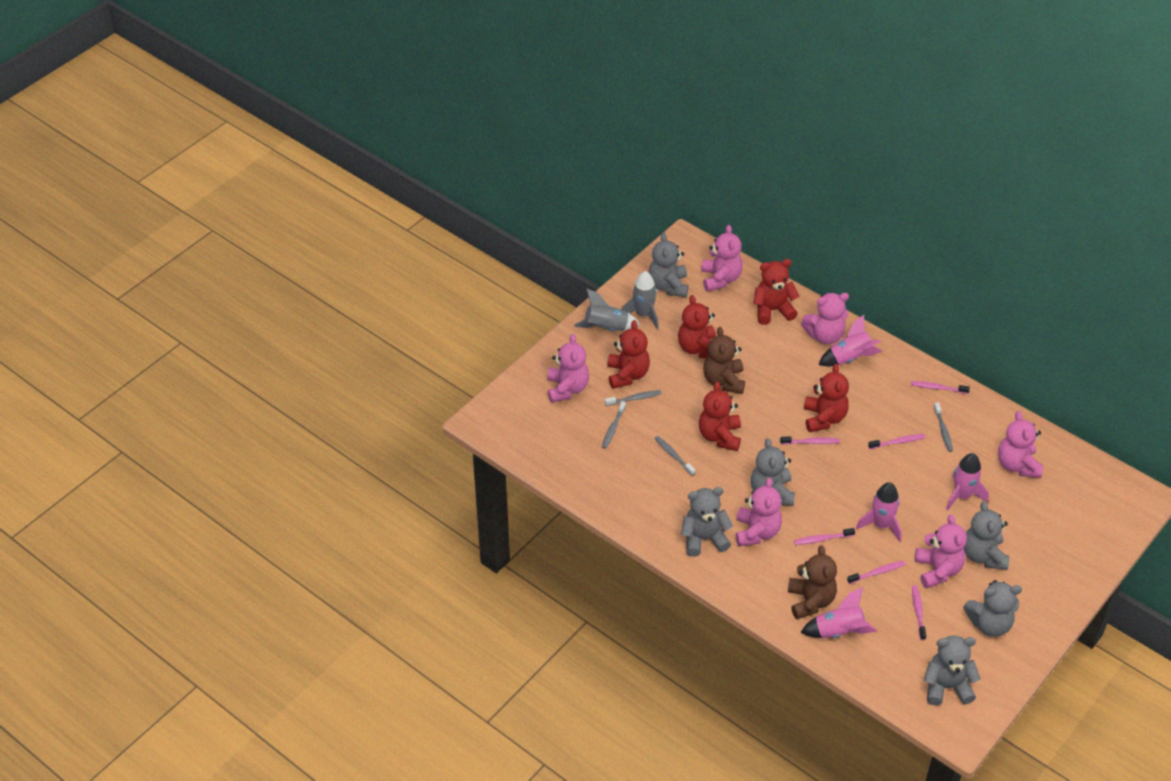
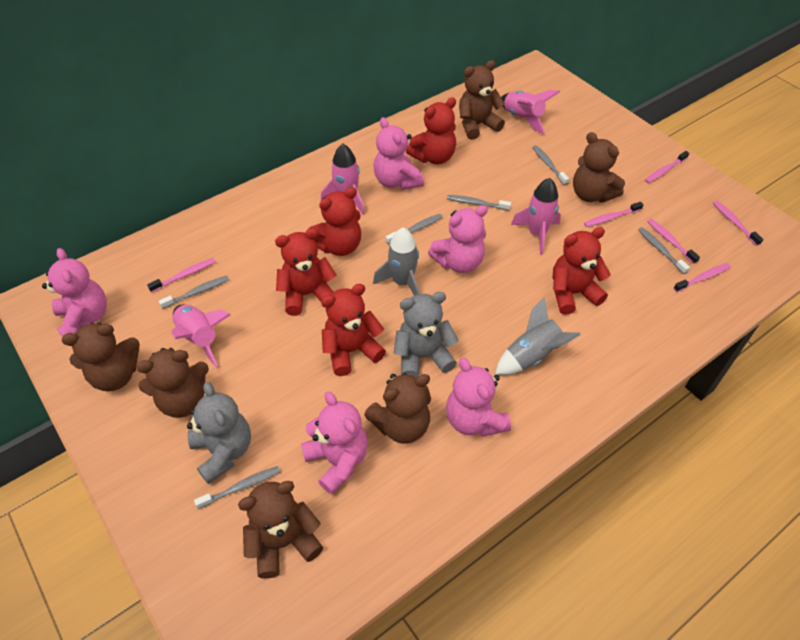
brown teddy bear: 2 -> 6
grey teddy bear: 6 -> 2
grey toothbrush: 4 -> 6
pink teddy bear: 6 -> 5

